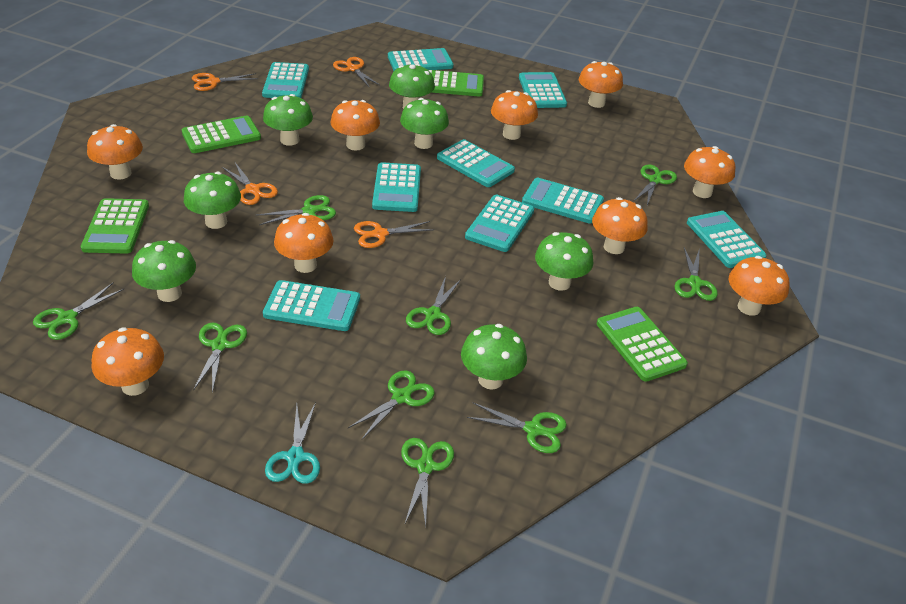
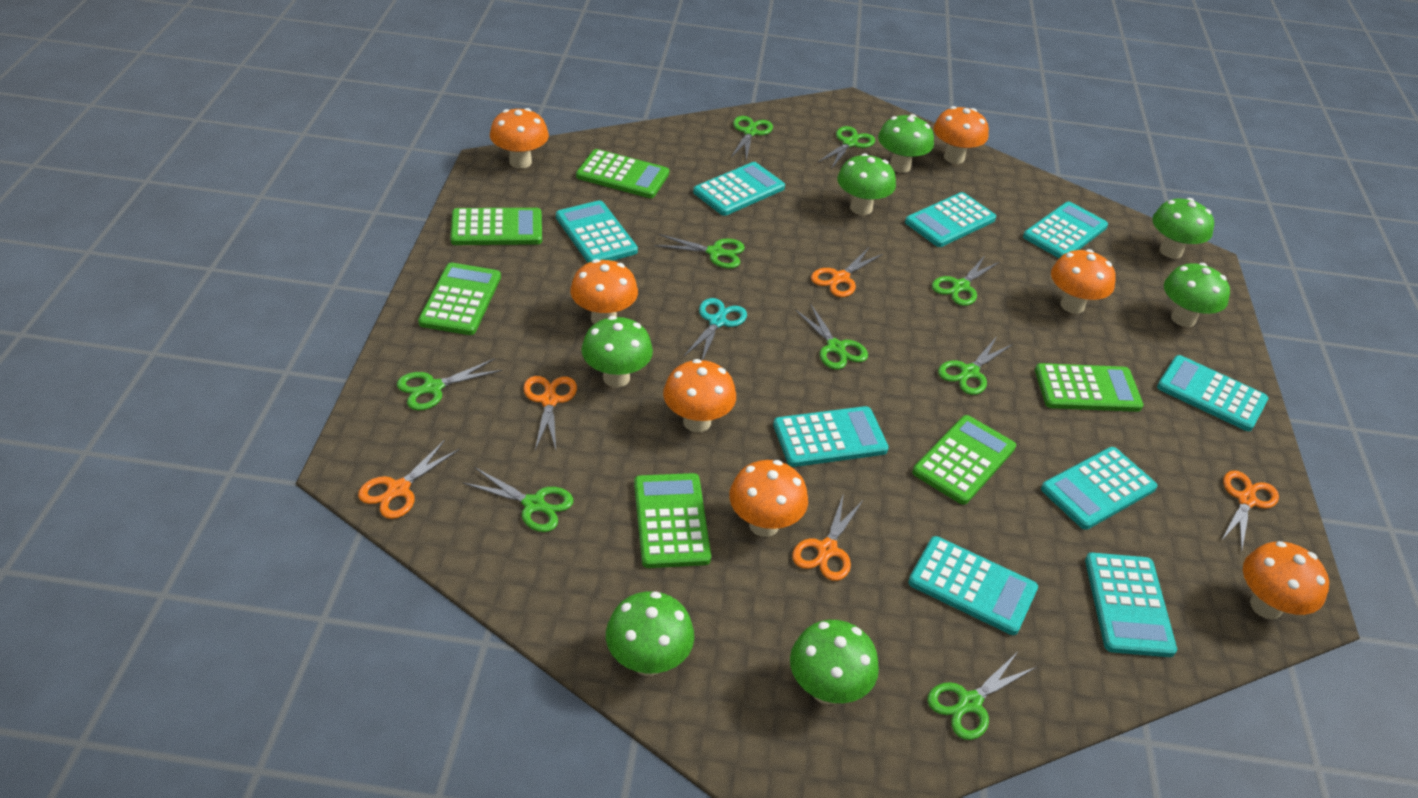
green calculator: 4 -> 6
orange mushroom: 9 -> 7
orange scissors: 4 -> 5

